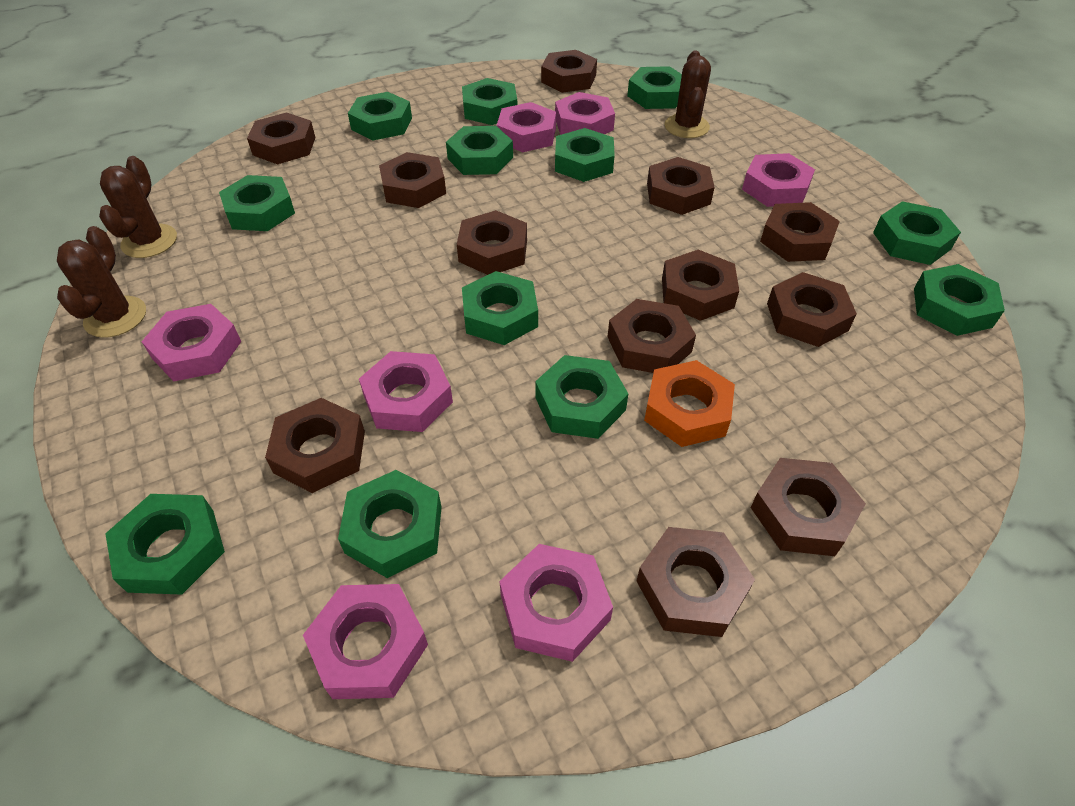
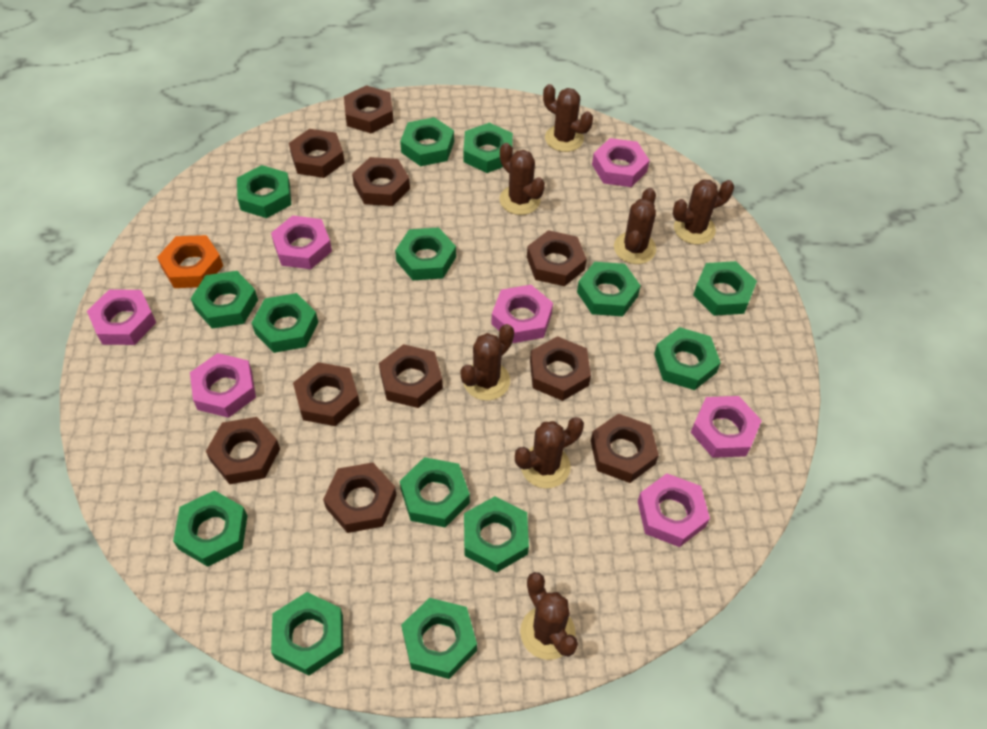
brown cactus: 3 -> 7
brown nut: 12 -> 10
green nut: 12 -> 14

